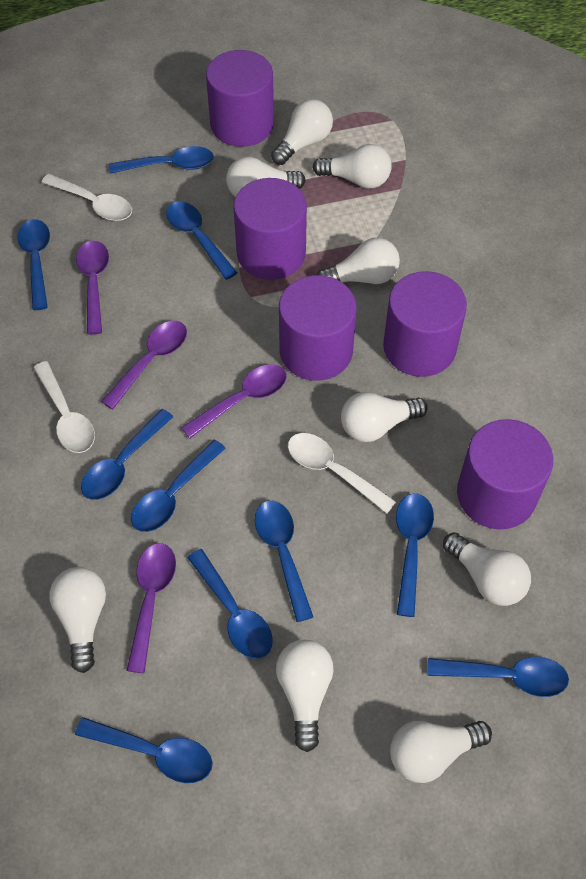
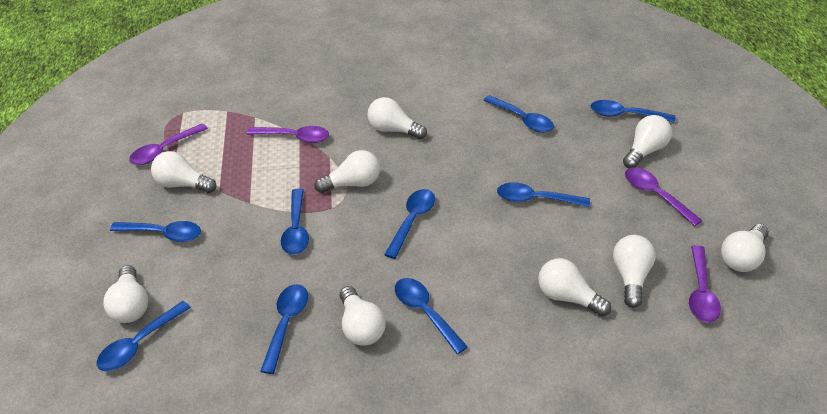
blue spoon: 10 -> 9
purple cylinder: 5 -> 0
white spoon: 3 -> 0

